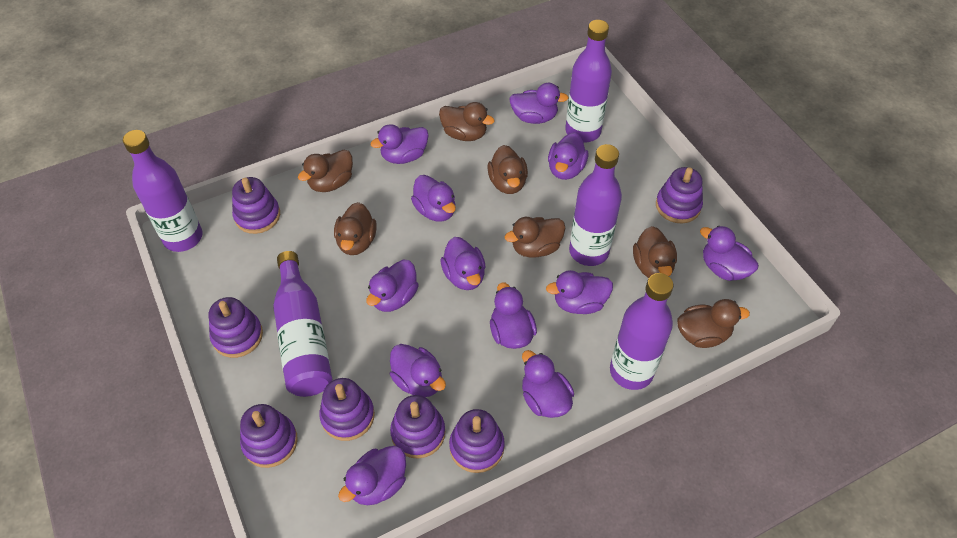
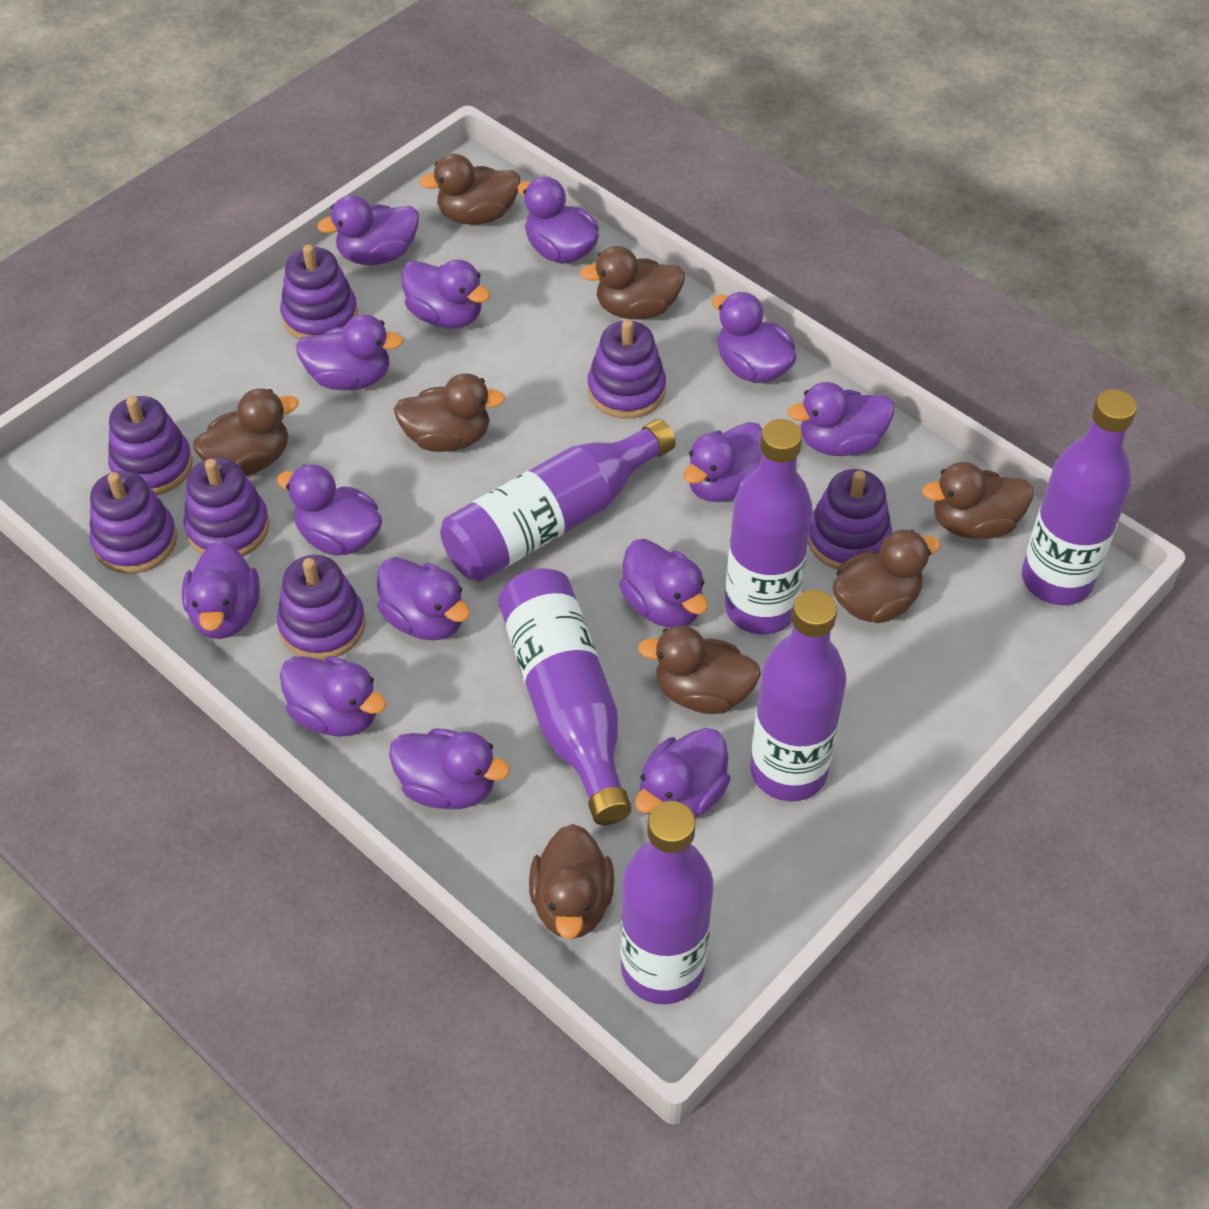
brown duck: 7 -> 8
purple bottle: 5 -> 6
purple duck: 12 -> 14

